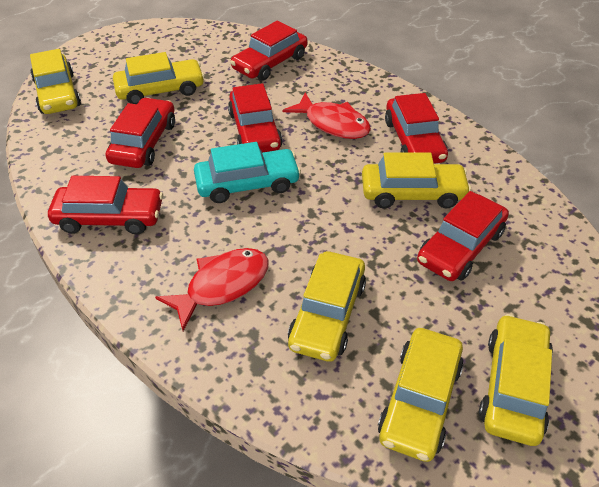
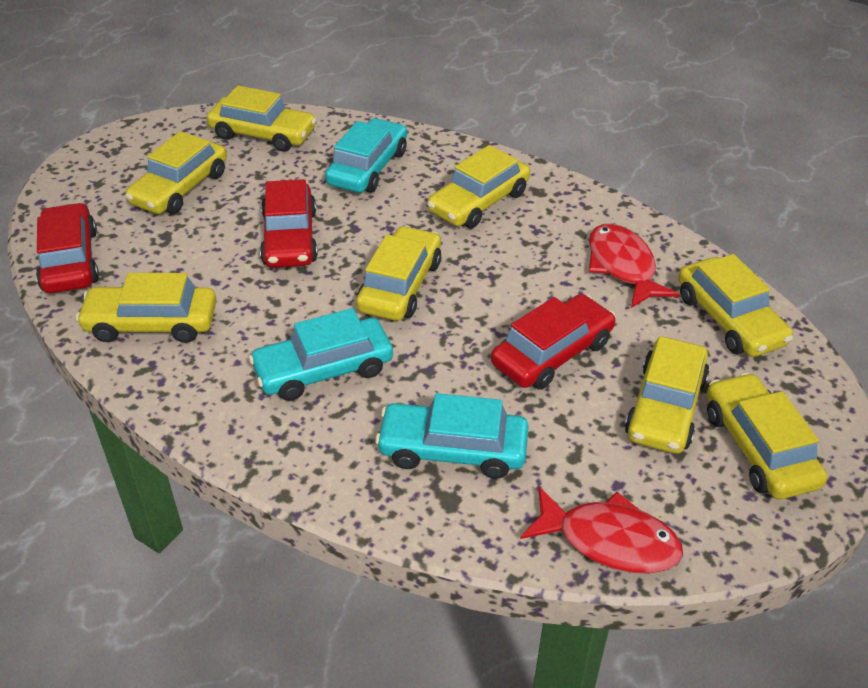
red car: 6 -> 3
turquoise car: 1 -> 3
yellow car: 6 -> 8

